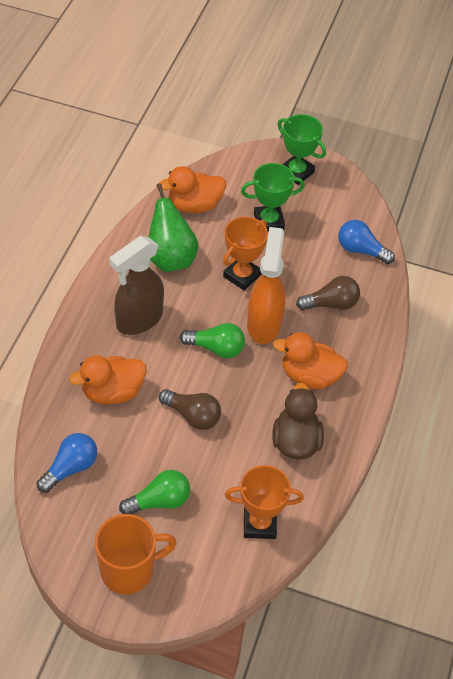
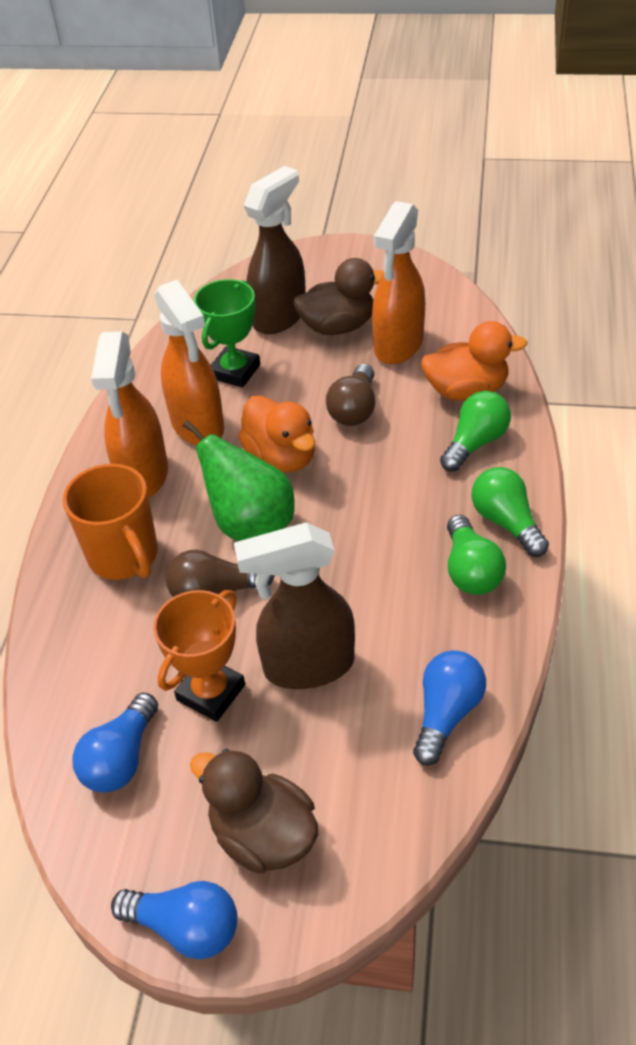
blue light bulb: 2 -> 3
brown duck: 1 -> 2
brown spray bottle: 1 -> 2
green light bulb: 2 -> 3
green trophy: 2 -> 1
orange duck: 3 -> 2
orange spray bottle: 1 -> 3
orange trophy: 2 -> 1

